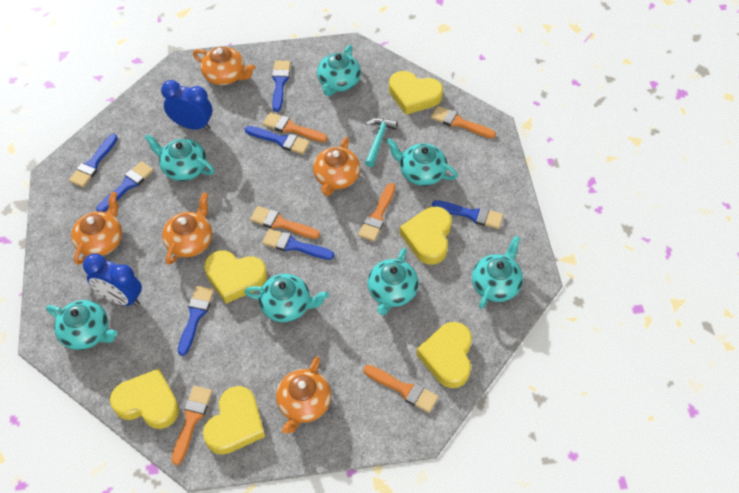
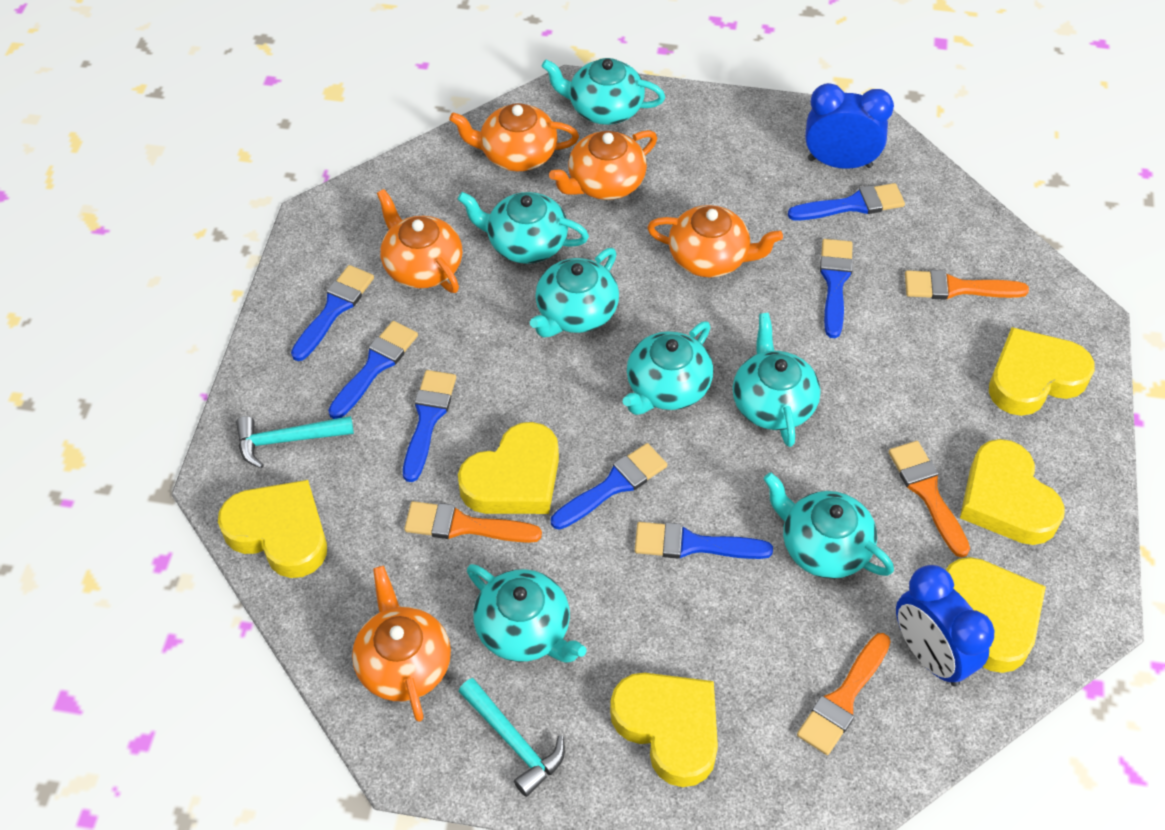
orange brush: 6 -> 4
turquoise hammer: 1 -> 2

